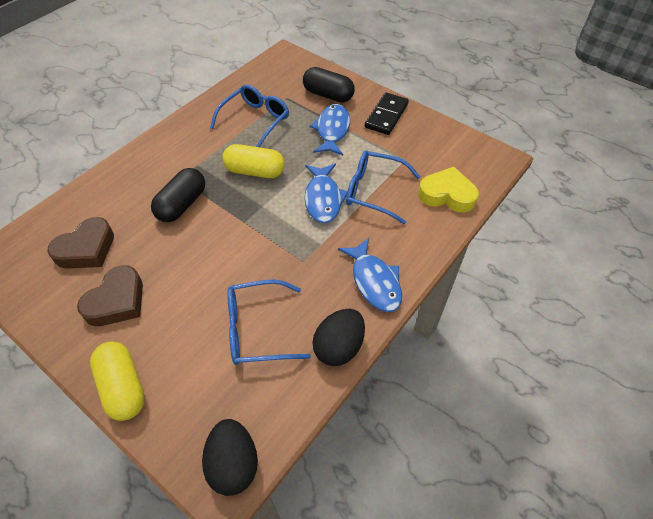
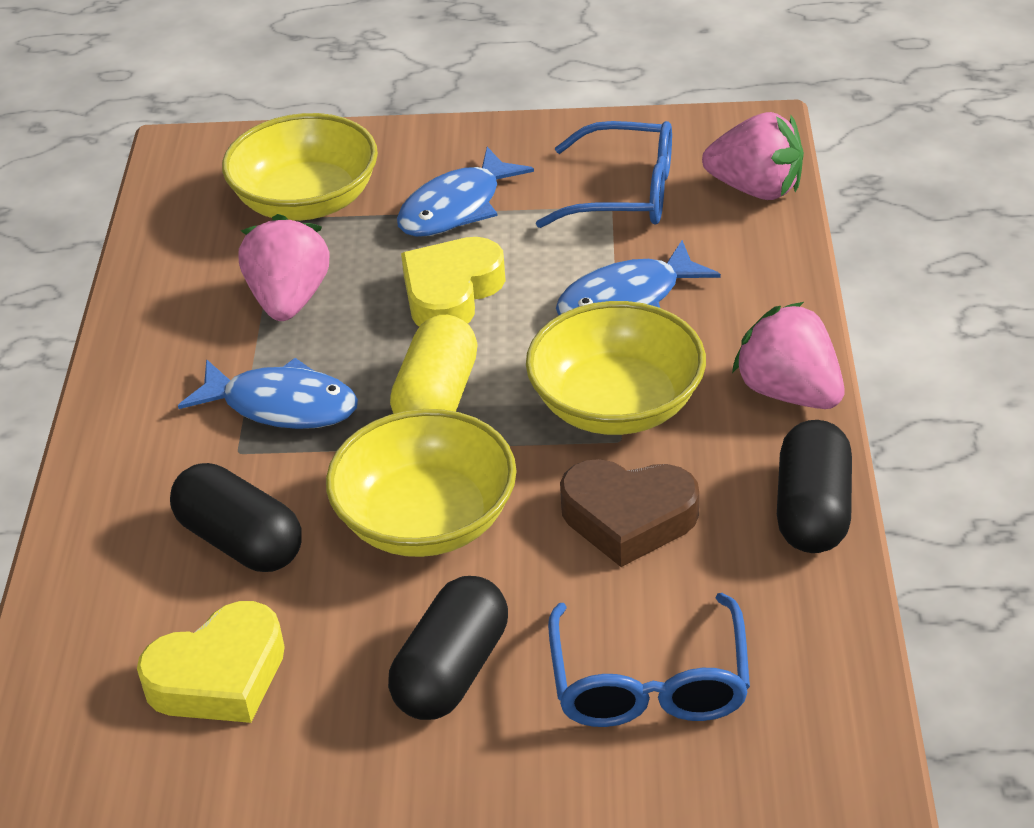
black capsule: 2 -> 3
black domino: 1 -> 0
black egg: 2 -> 0
blue glasses: 3 -> 2
brown heart: 2 -> 1
pink strawberry: 0 -> 3
yellow bowl: 0 -> 3
yellow capsule: 2 -> 1
yellow heart: 1 -> 2

